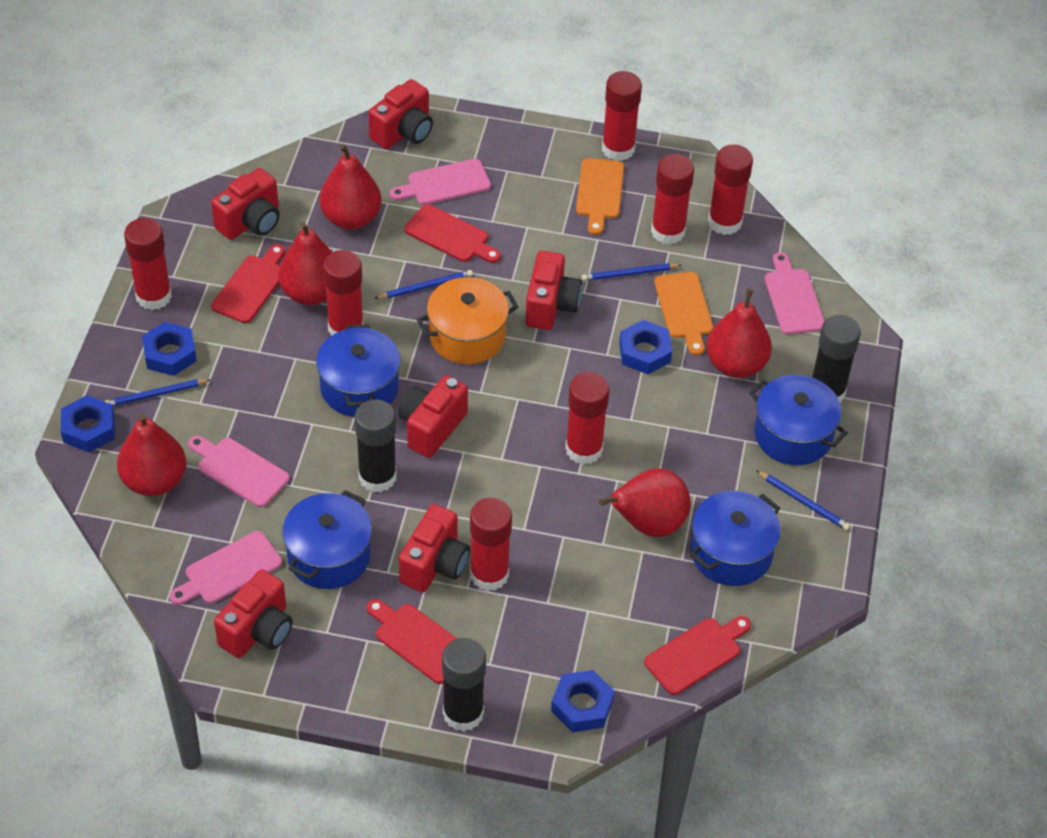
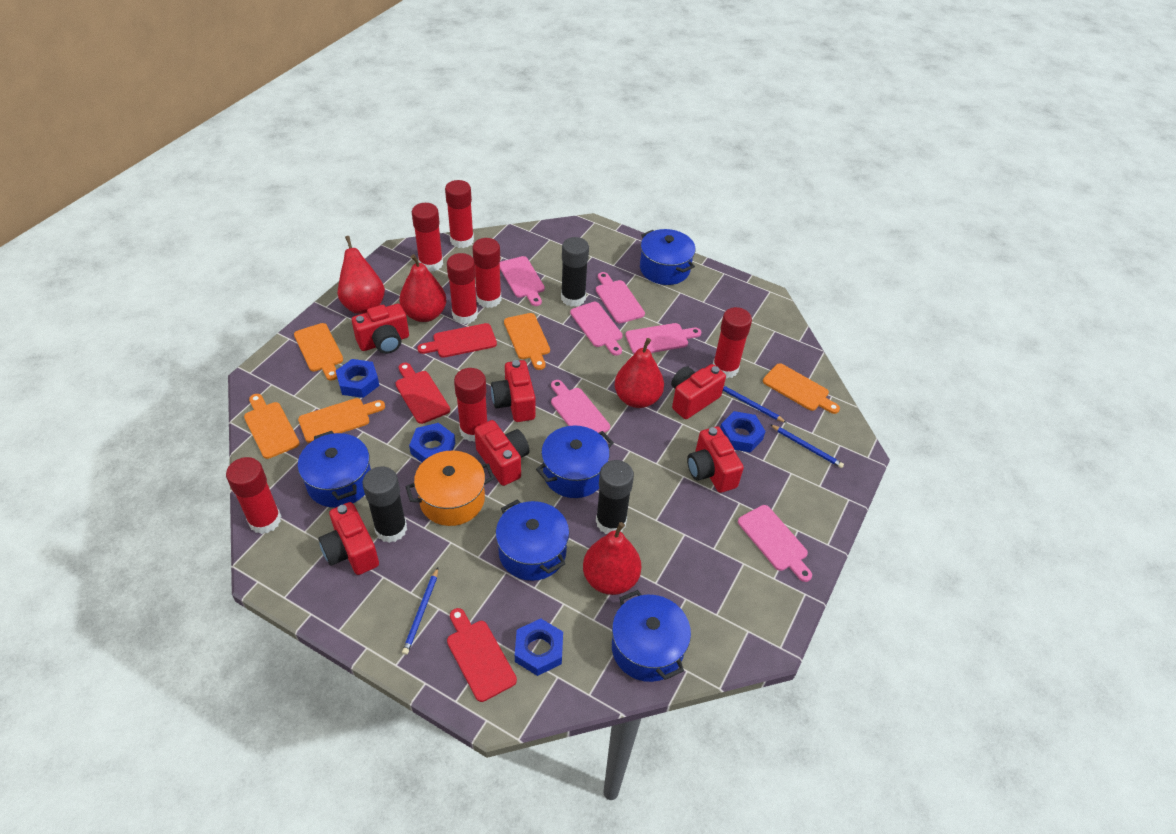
blue pencil: 4 -> 3
blue pot: 4 -> 5
orange cutting board: 2 -> 5
pink cutting board: 4 -> 6
red cutting board: 4 -> 3
red pear: 5 -> 4

